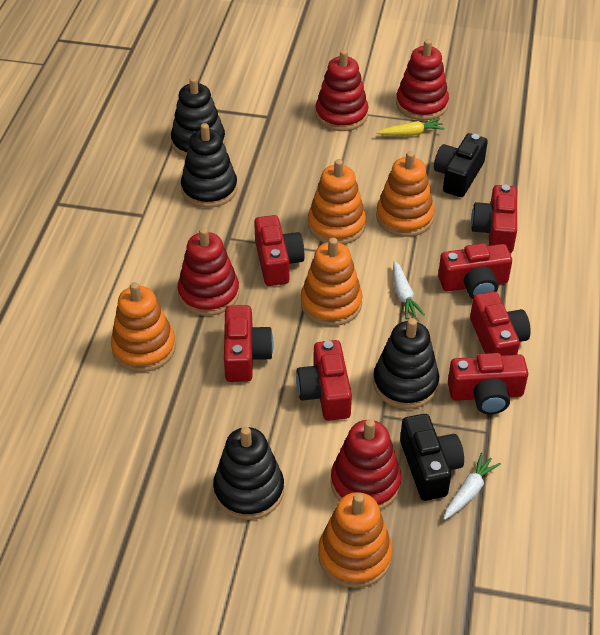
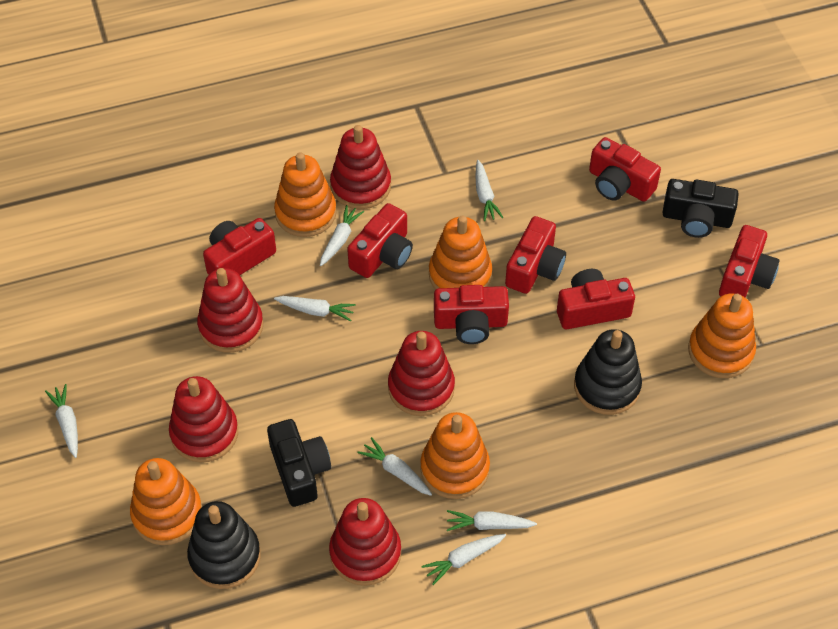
black stacking toy: 4 -> 2
red stacking toy: 4 -> 5
white carrot: 2 -> 7
yellow carrot: 1 -> 0

